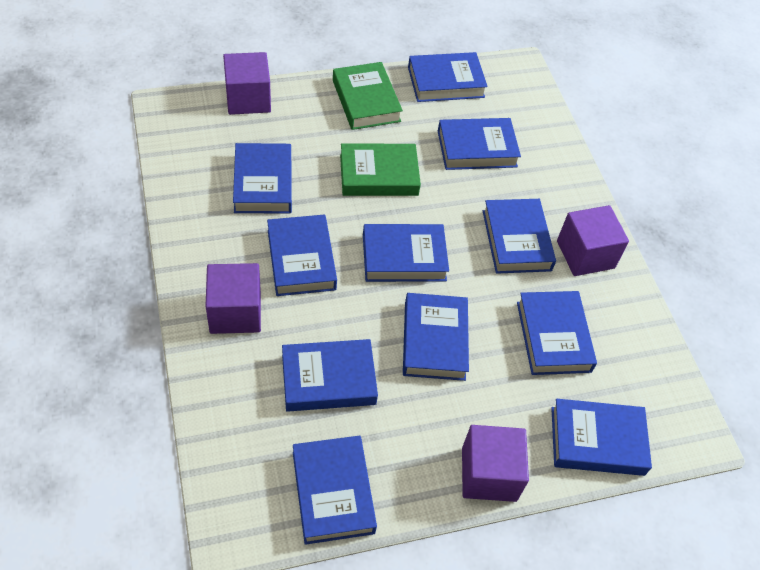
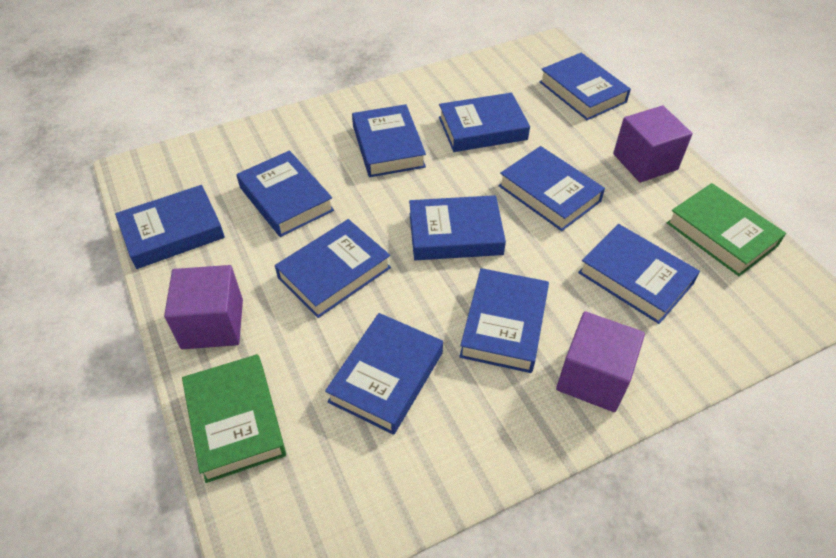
purple cube: 4 -> 3

